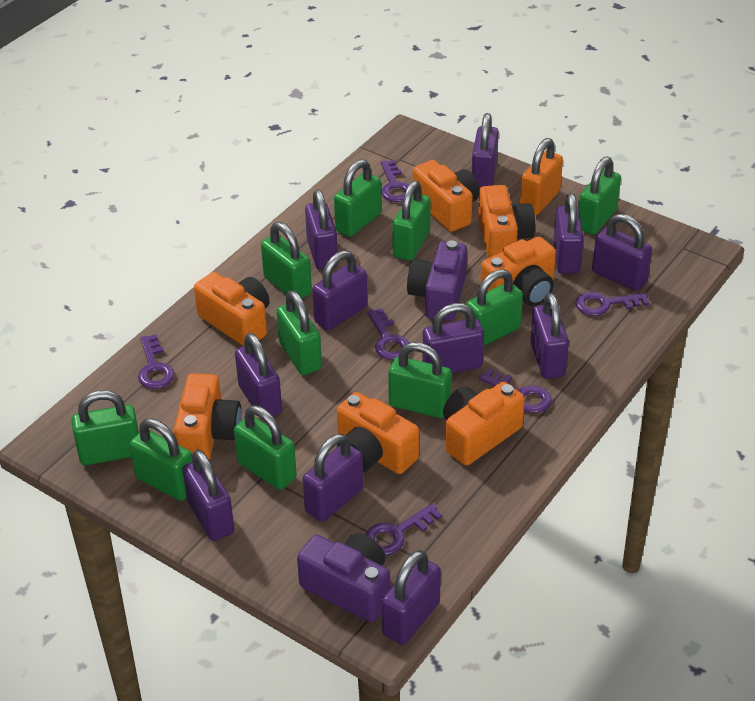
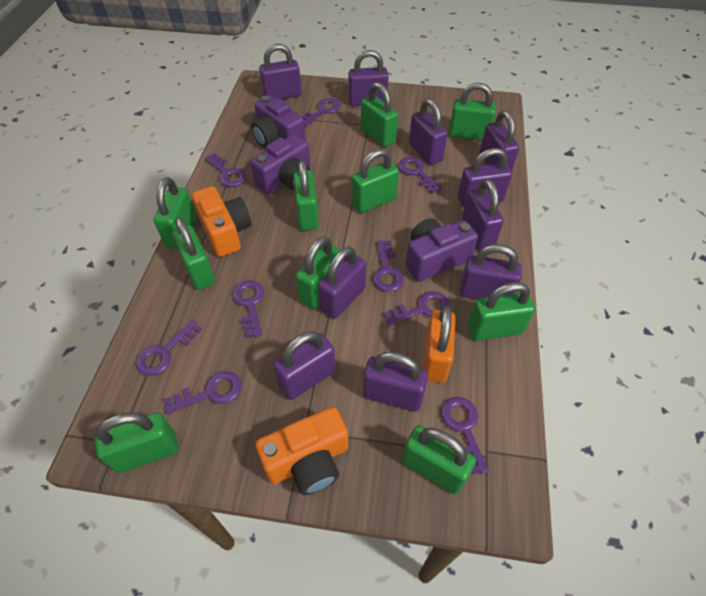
orange camera: 7 -> 2
purple camera: 2 -> 3
purple key: 6 -> 9
purple padlock: 11 -> 10

